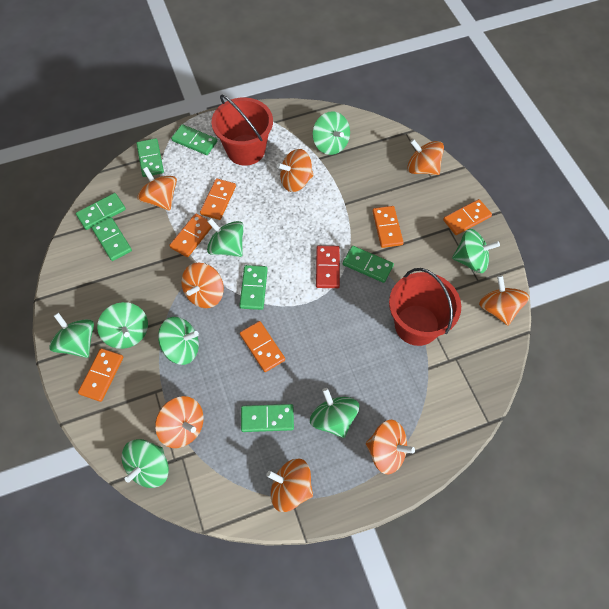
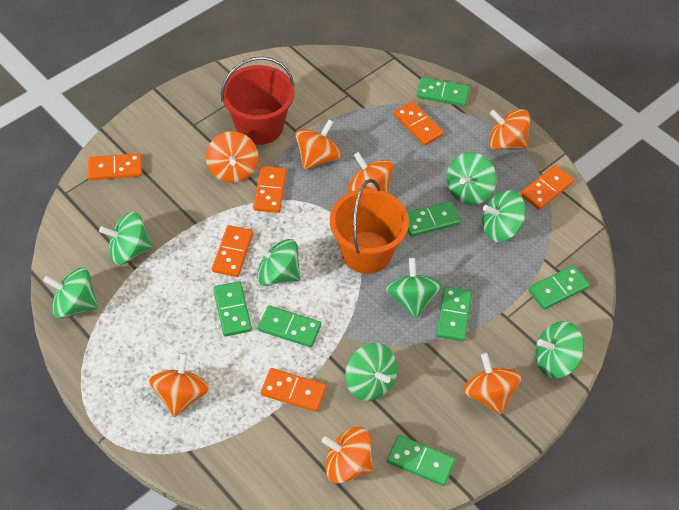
orange bucket: 0 -> 1
orange spinning top: 8 -> 7
red bucket: 2 -> 1
red domino: 1 -> 0

